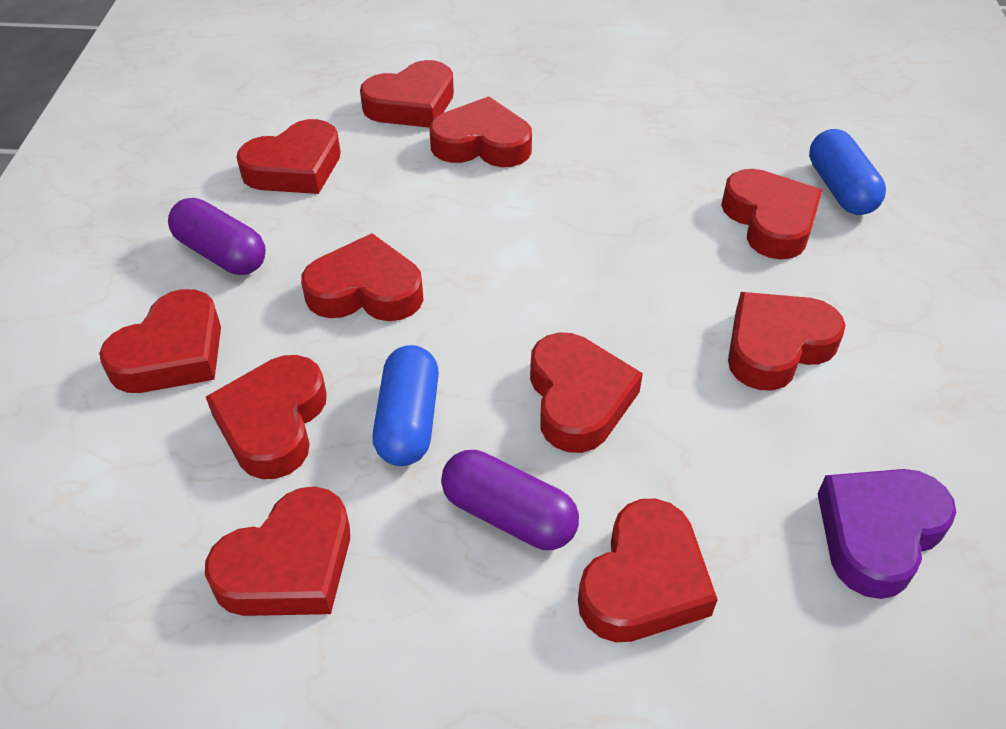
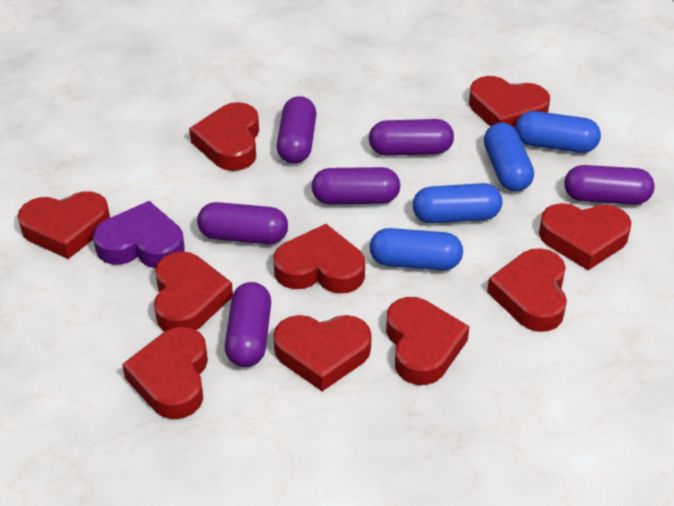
blue capsule: 2 -> 4
purple capsule: 2 -> 6
red heart: 11 -> 10

